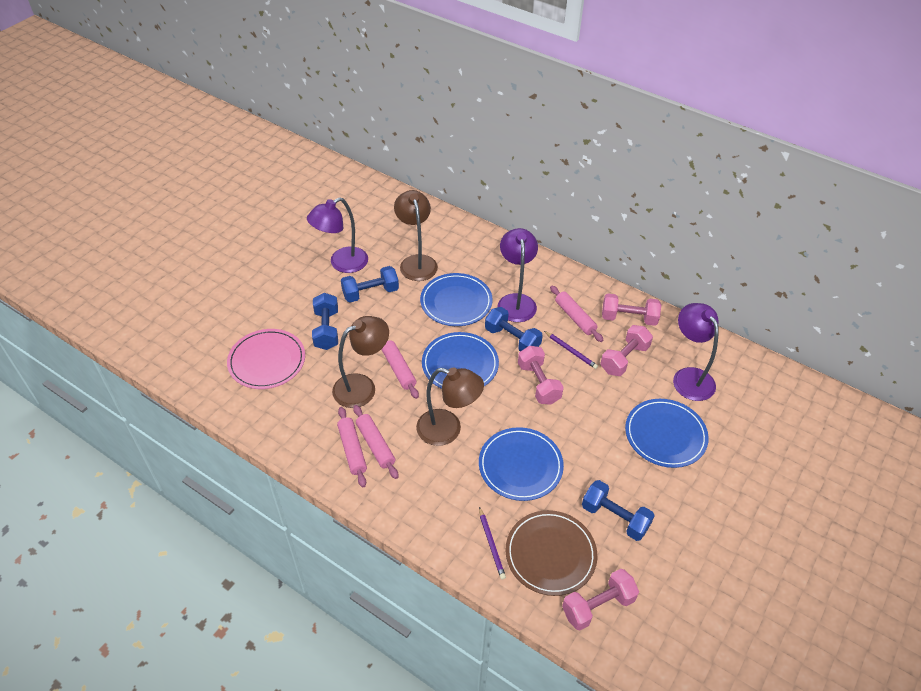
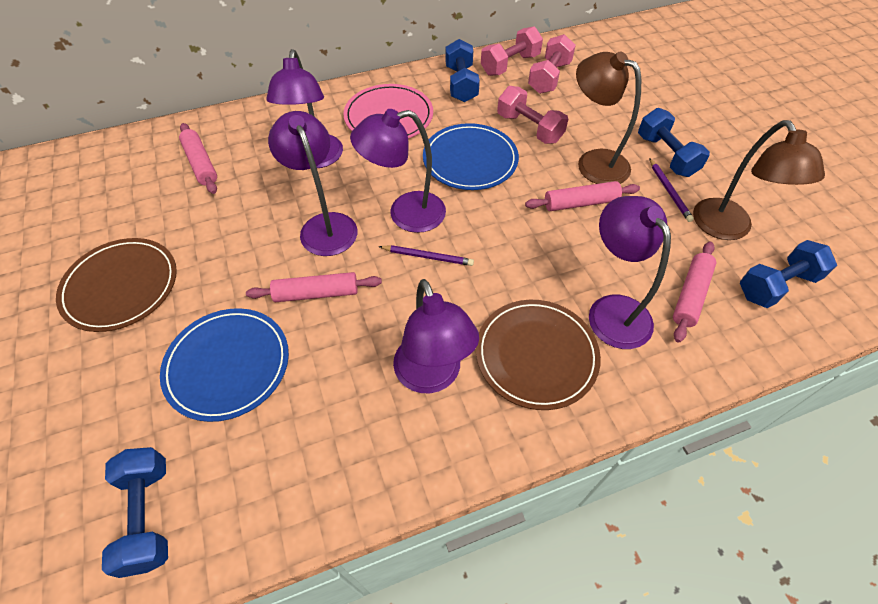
blue plate: 4 -> 2
brown lamp: 3 -> 2
brown plate: 1 -> 2
pink dumbbell: 4 -> 3
purple lamp: 3 -> 5

